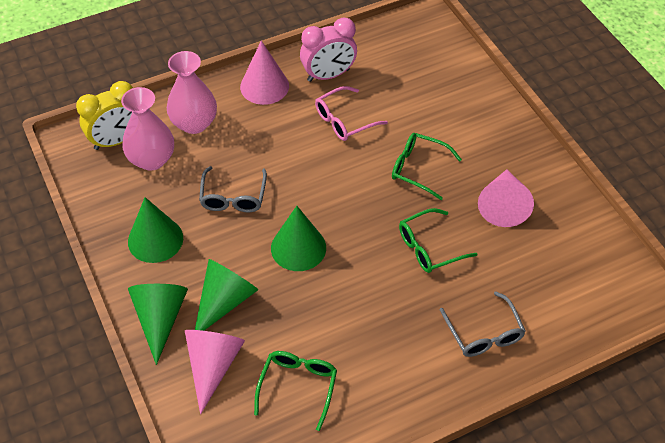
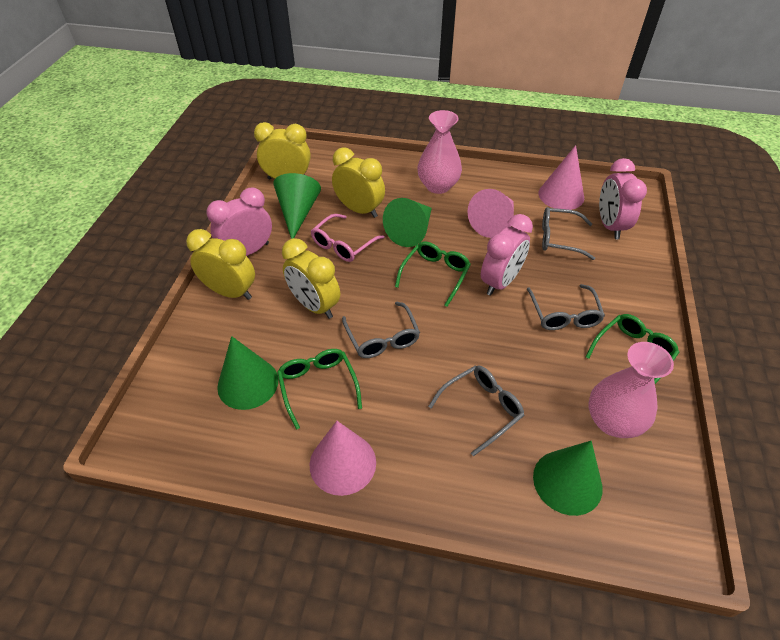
grey glasses: 2 -> 4
pink clock: 1 -> 3
yellow clock: 1 -> 4

